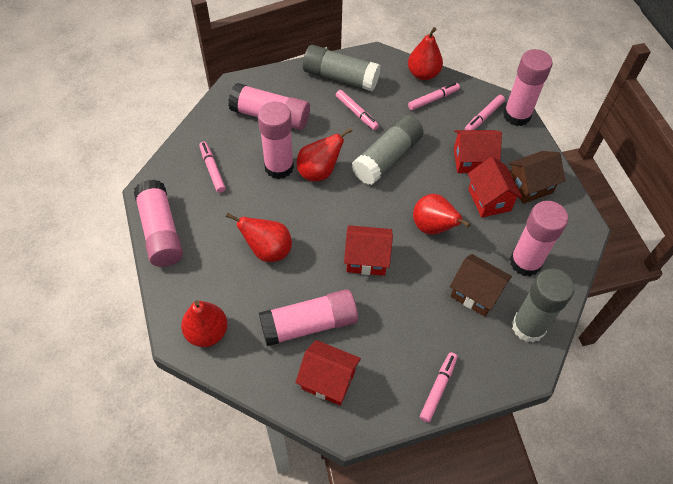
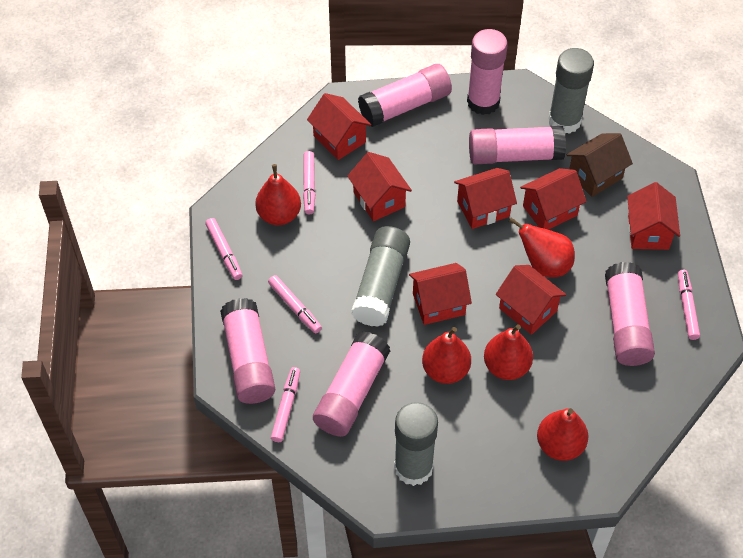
brown house: 2 -> 1
red house: 4 -> 7

